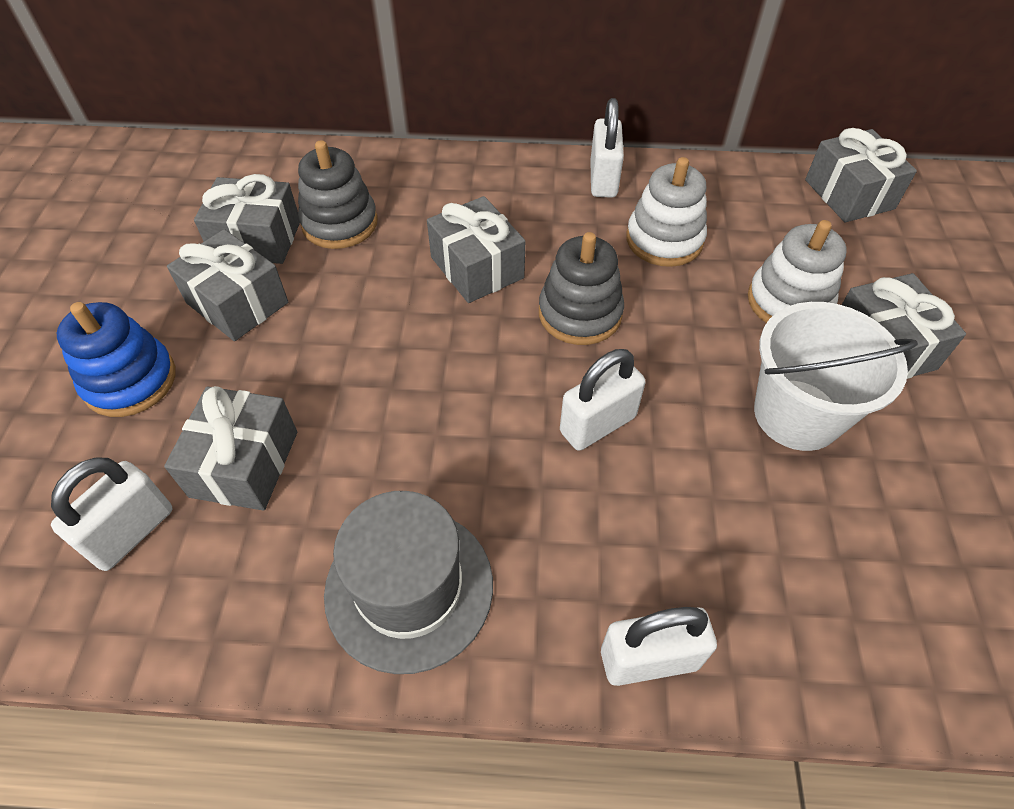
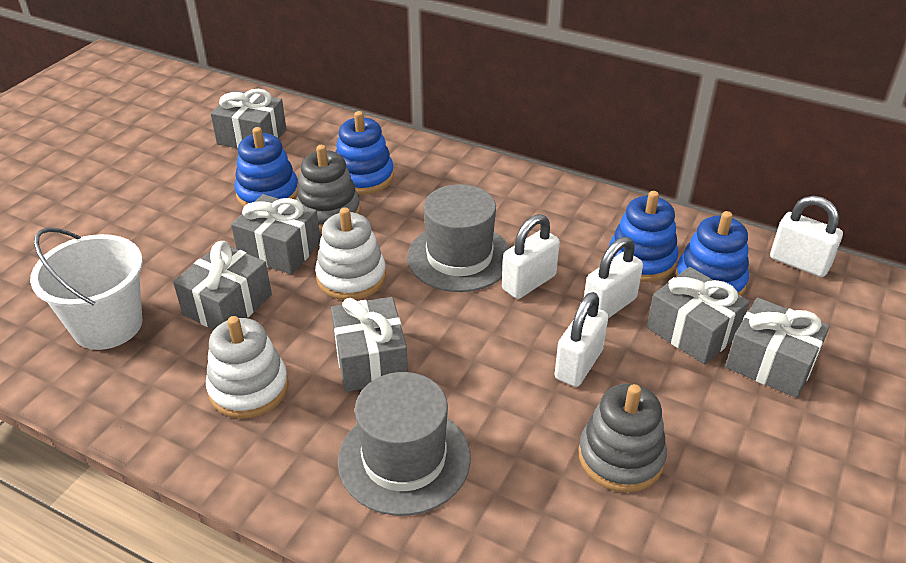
blue stacking toy: 1 -> 4
grey hat: 1 -> 2

